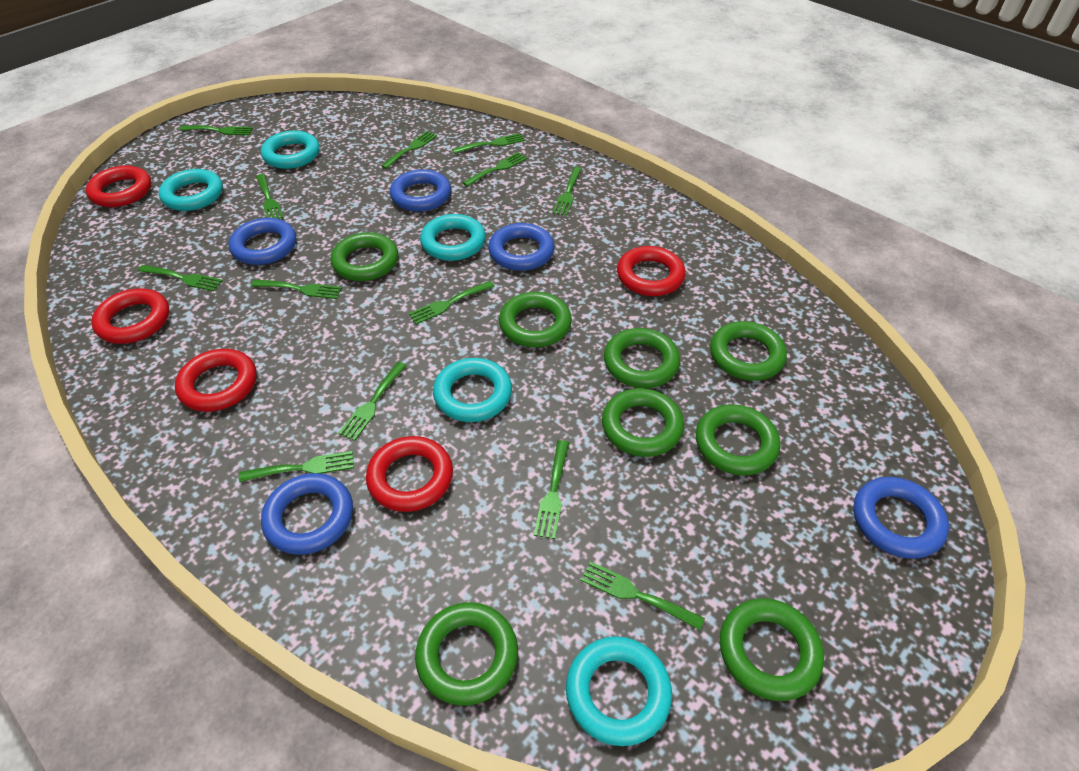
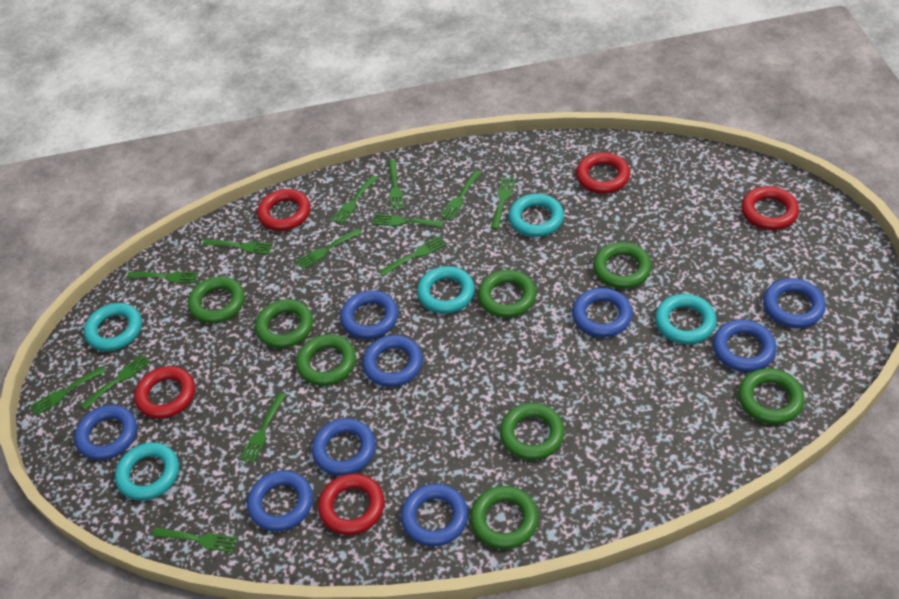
blue ring: 5 -> 9

